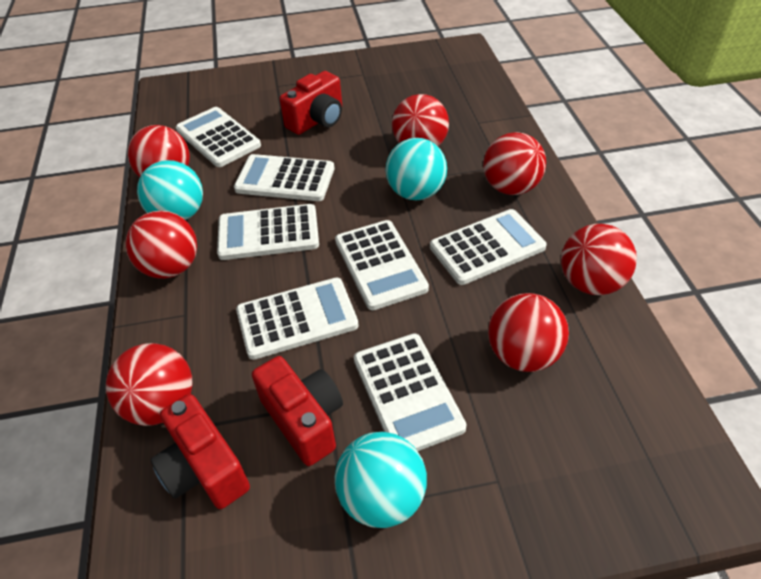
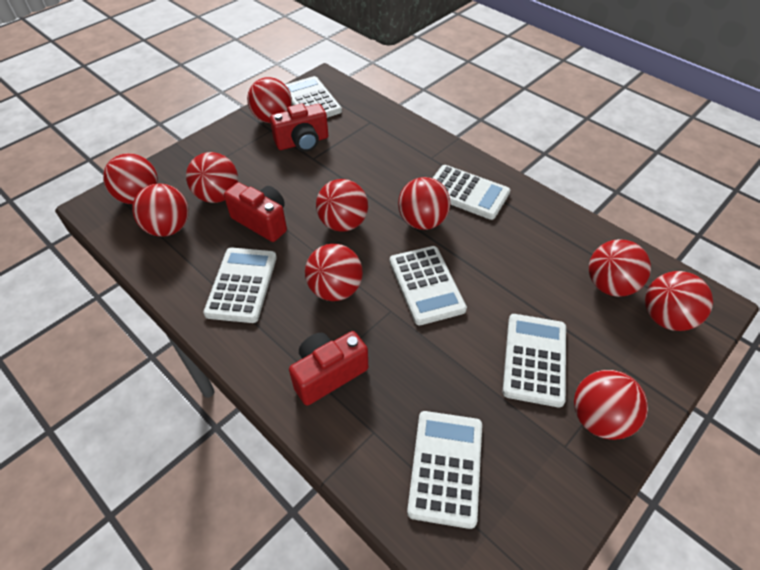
red ball: 7 -> 10
turquoise ball: 3 -> 0
white calculator: 7 -> 6

